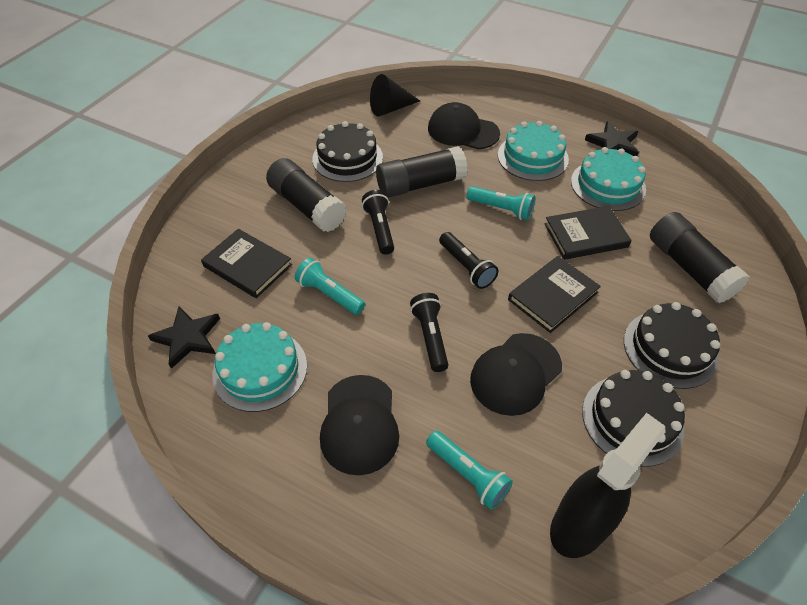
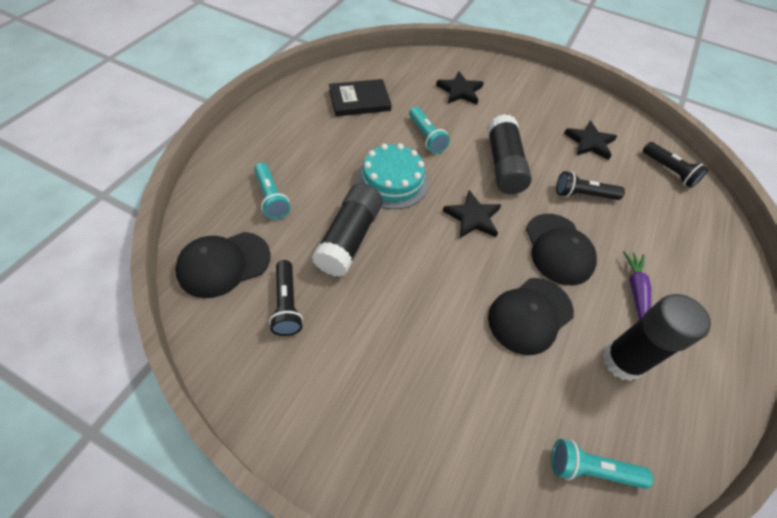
black book: 3 -> 1
black cake: 3 -> 0
black cone: 1 -> 0
black spray bottle: 1 -> 0
black star: 2 -> 3
purple carrot: 0 -> 1
turquoise cake: 3 -> 1

